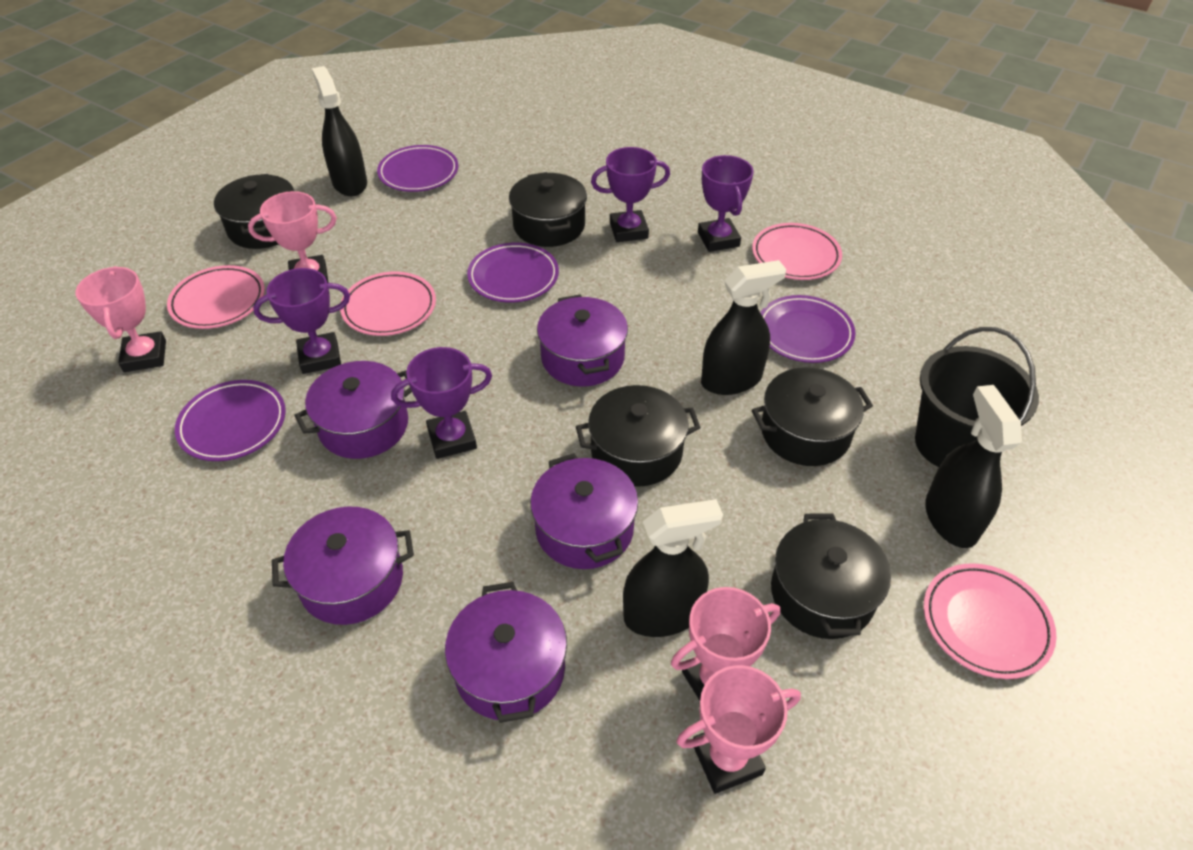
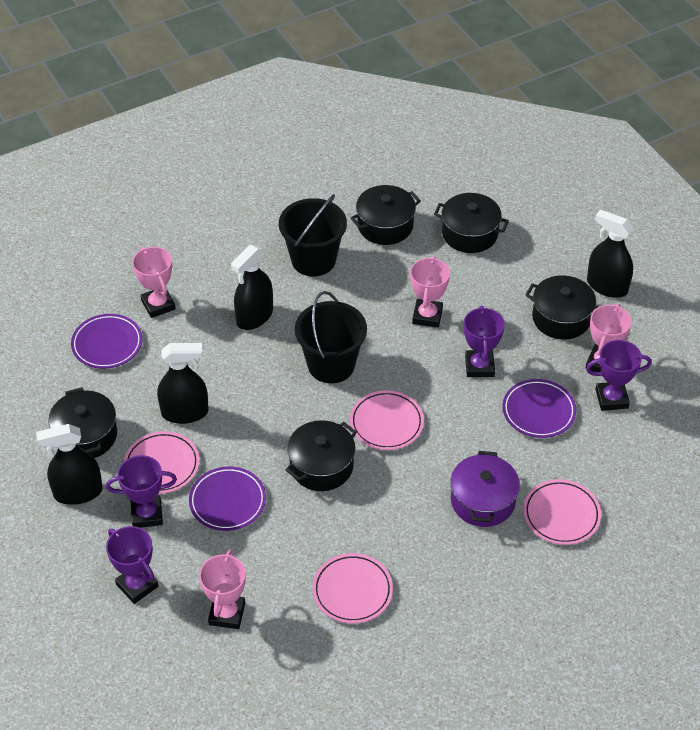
black bucket: 1 -> 2
purple plate: 4 -> 3
purple pot: 5 -> 1

